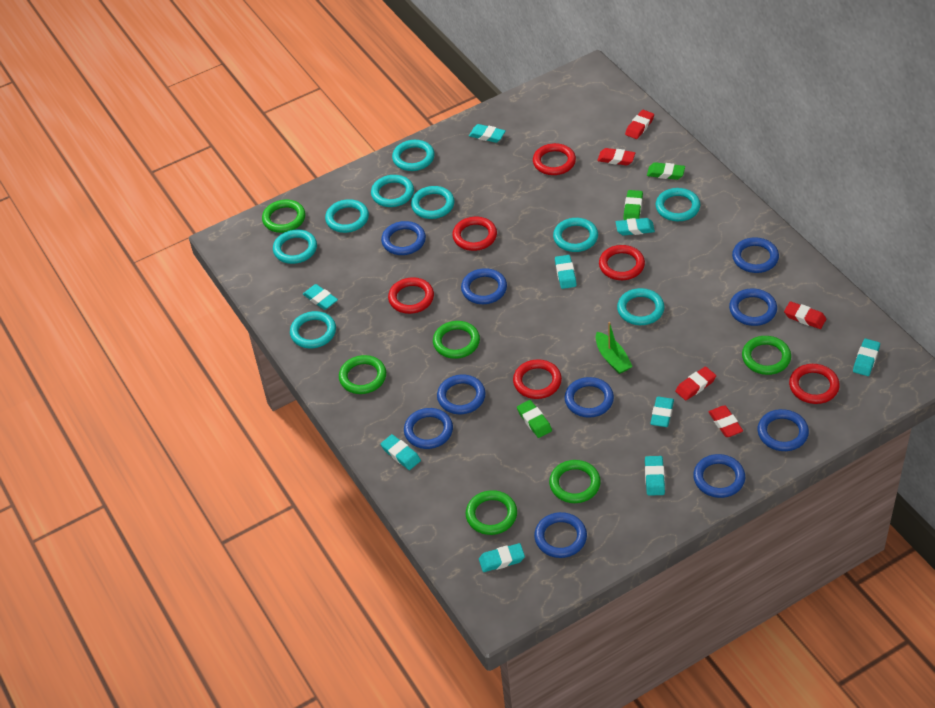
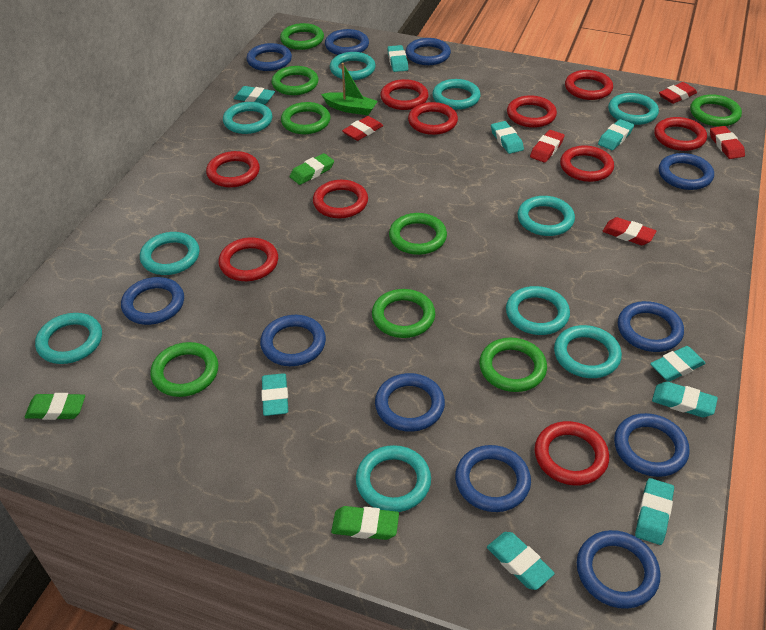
blue ring: 10 -> 11
green ring: 6 -> 8
red ring: 6 -> 10
turquoise ring: 9 -> 10

